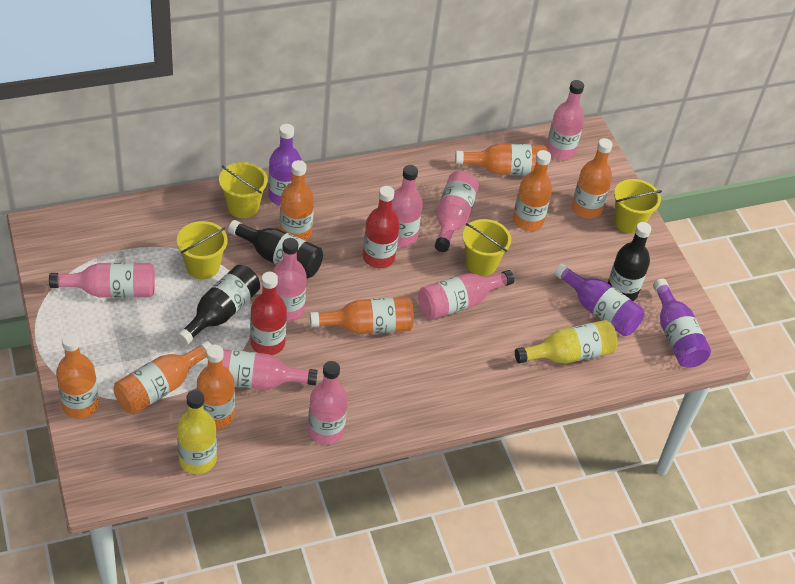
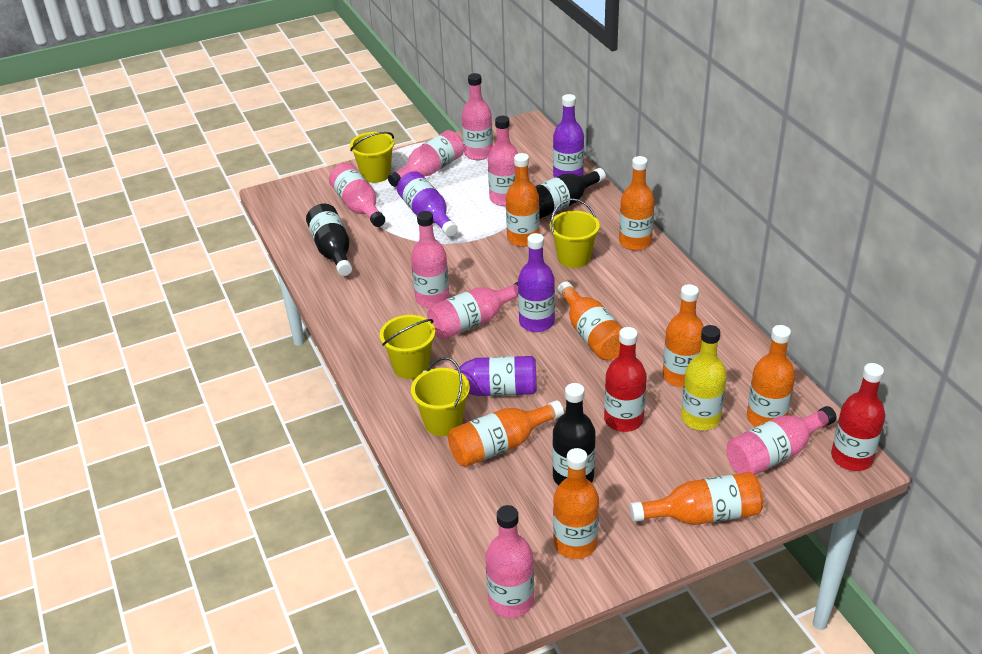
purple bottle: 3 -> 4
yellow bottle: 2 -> 1

